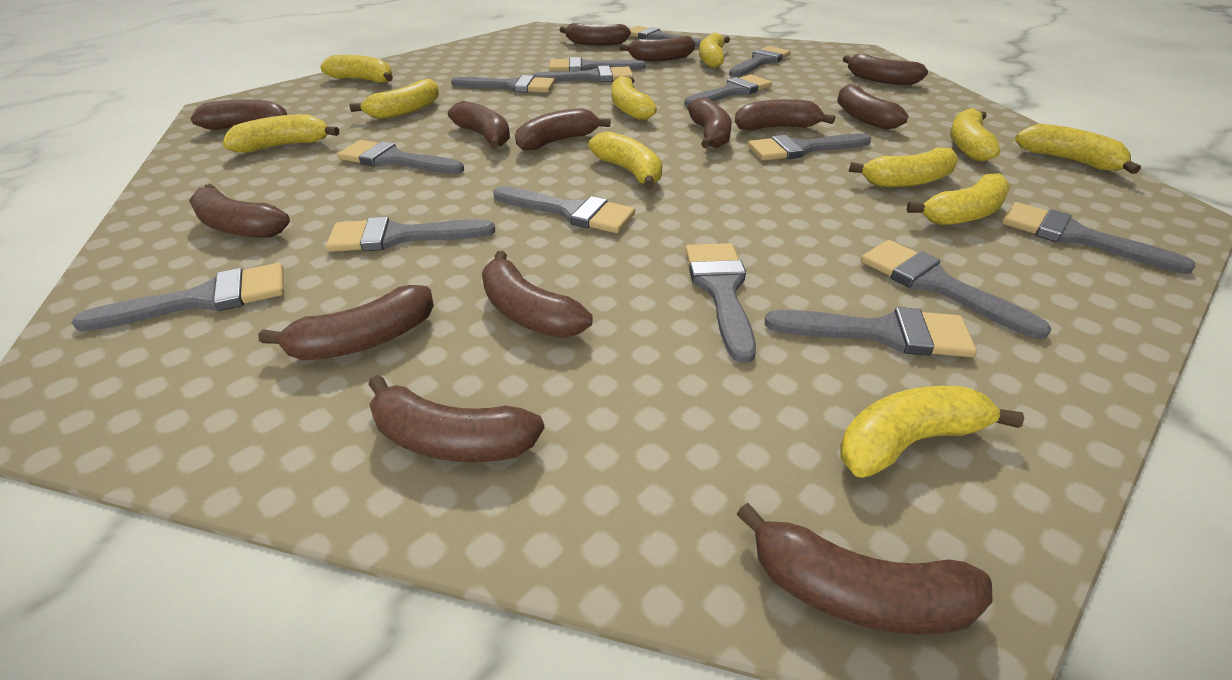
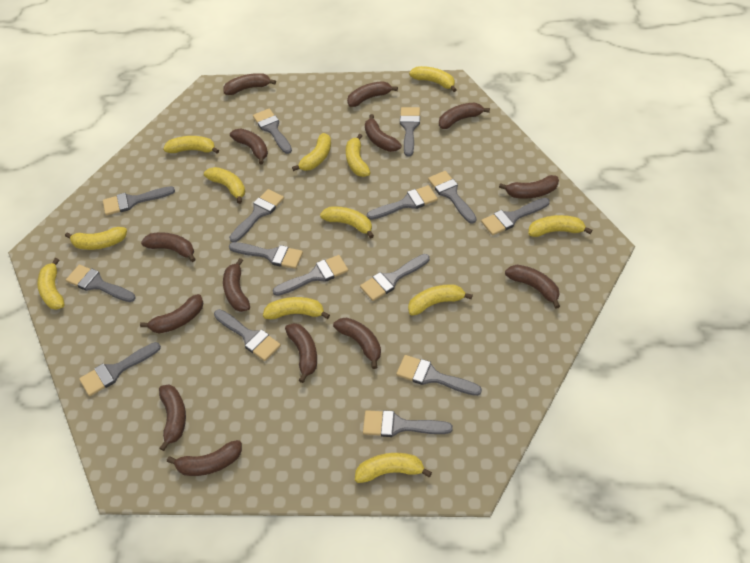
yellow banana: 11 -> 12

